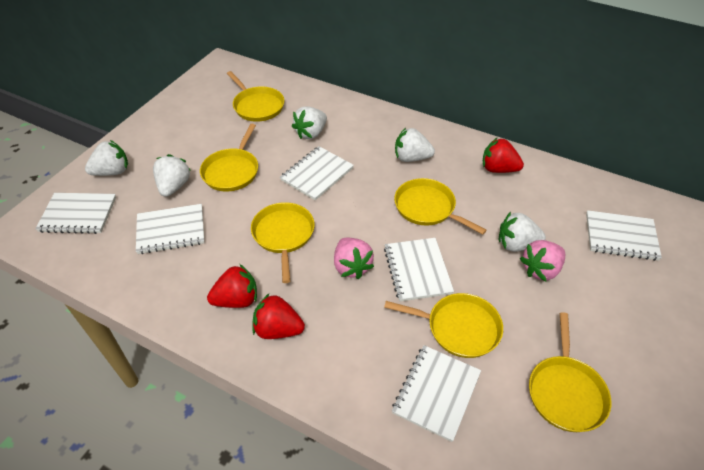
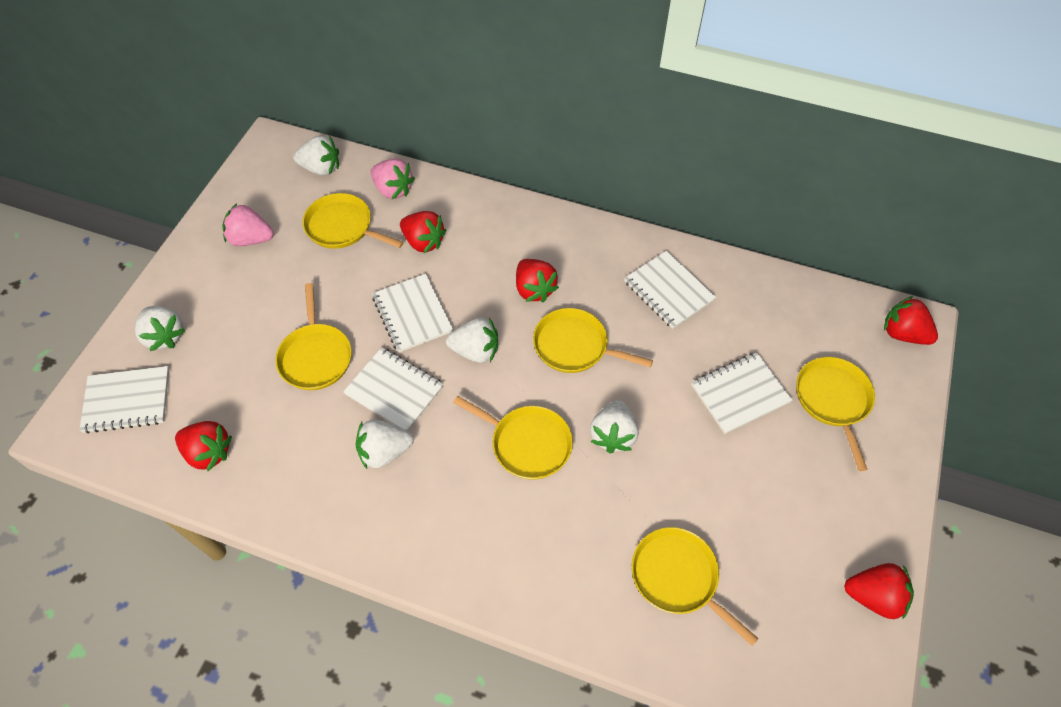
red strawberry: 3 -> 5
white notebook: 6 -> 5

